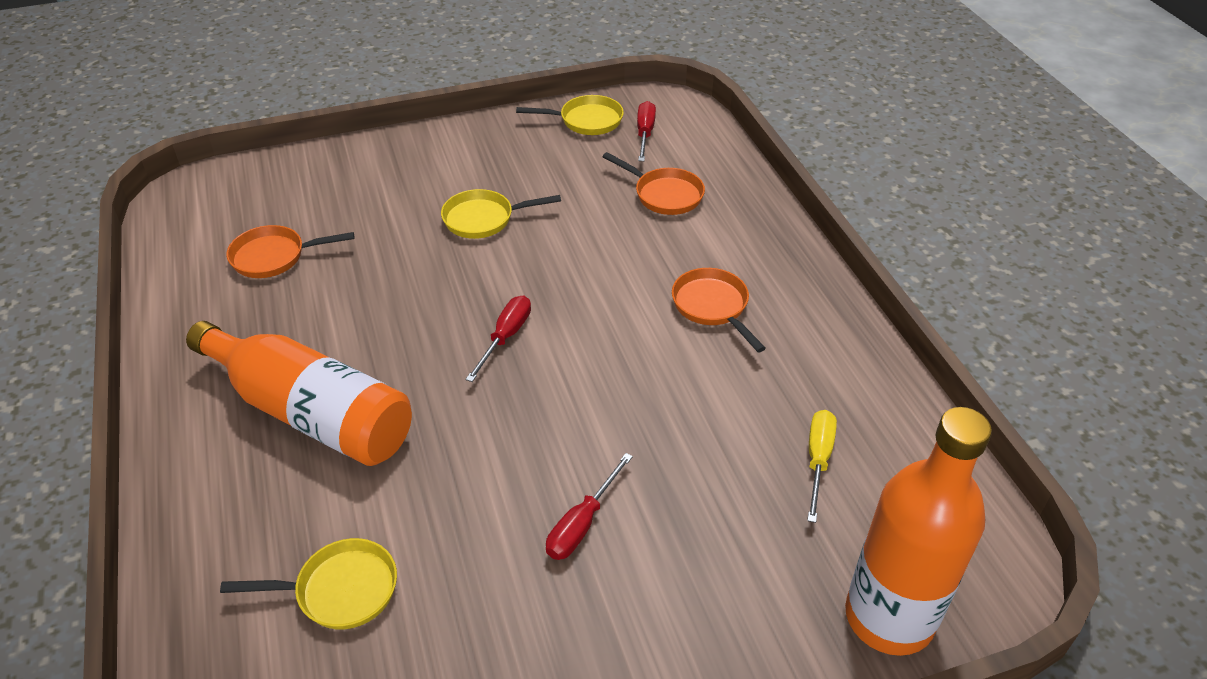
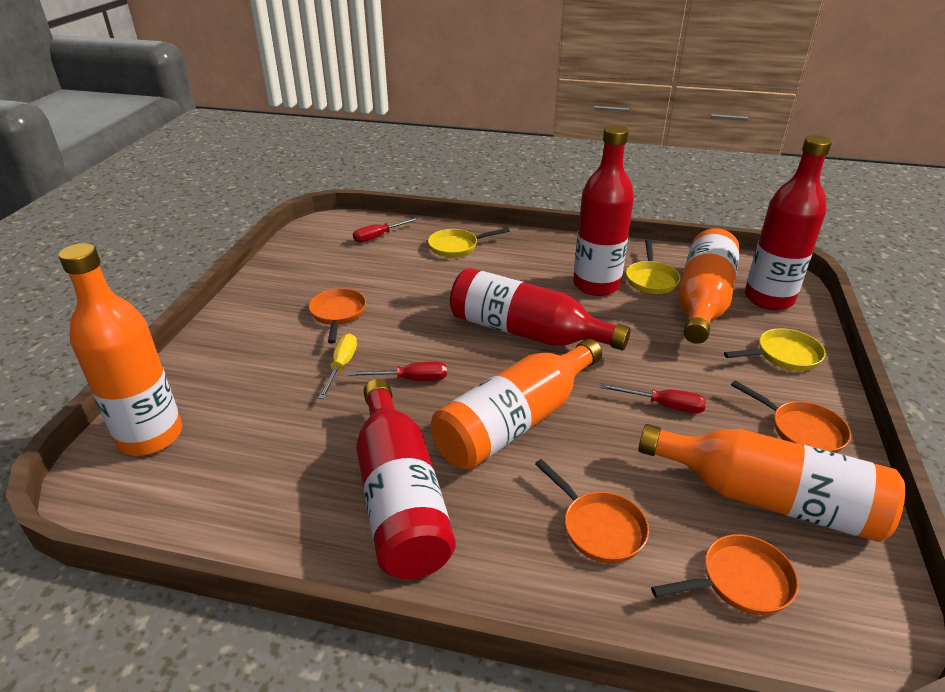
orange bottle: 2 -> 4
orange pan: 3 -> 4
red bottle: 0 -> 4

